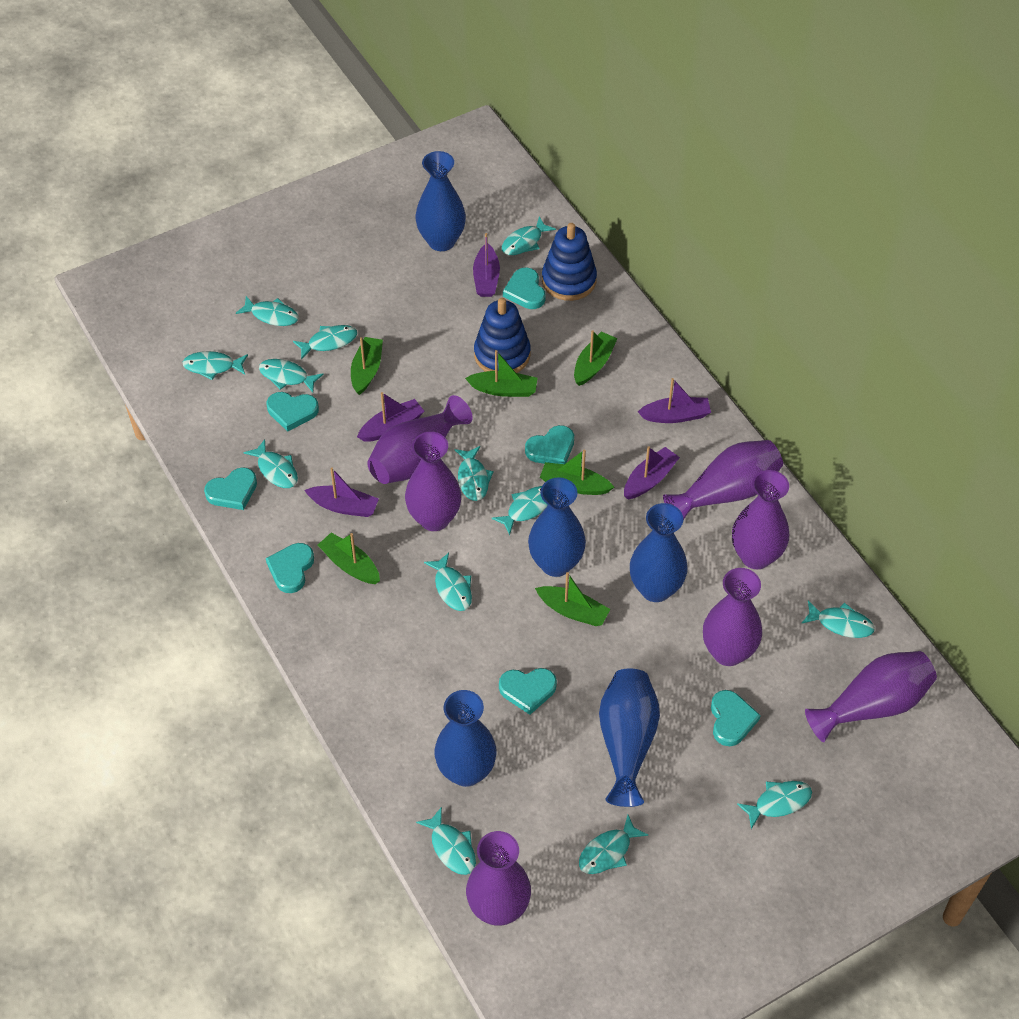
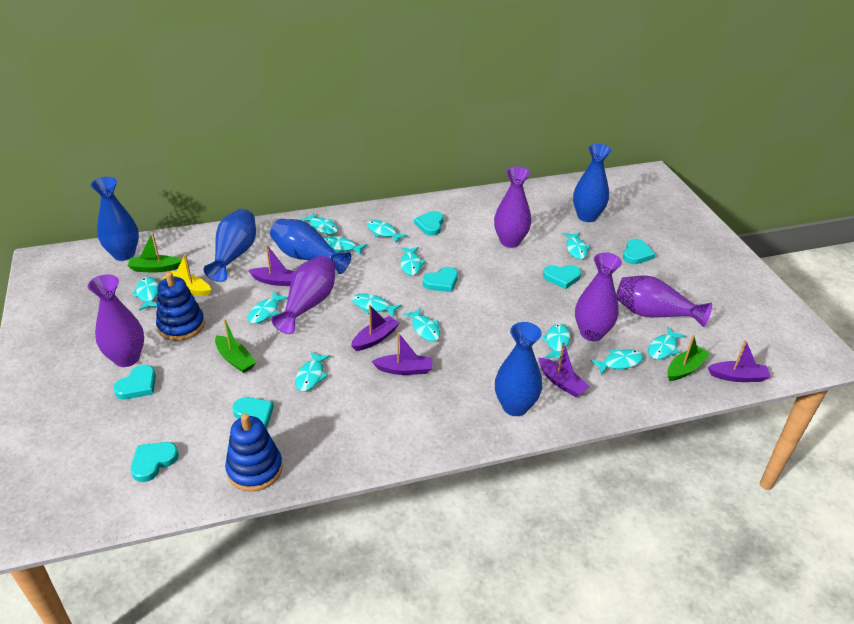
green boat: 6 -> 3
purple vase: 7 -> 5
yellow boat: 0 -> 1

